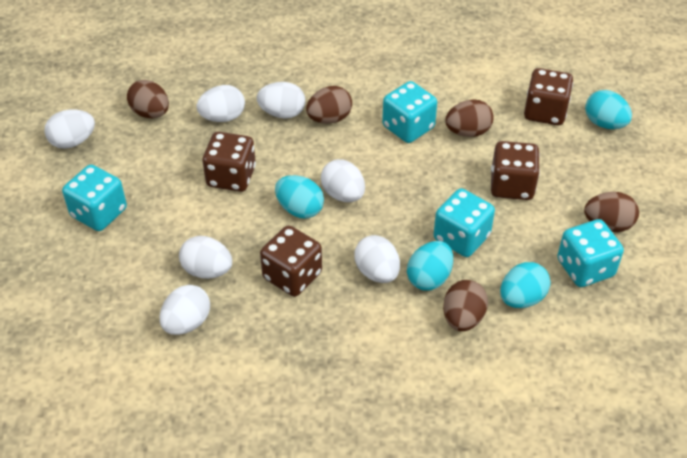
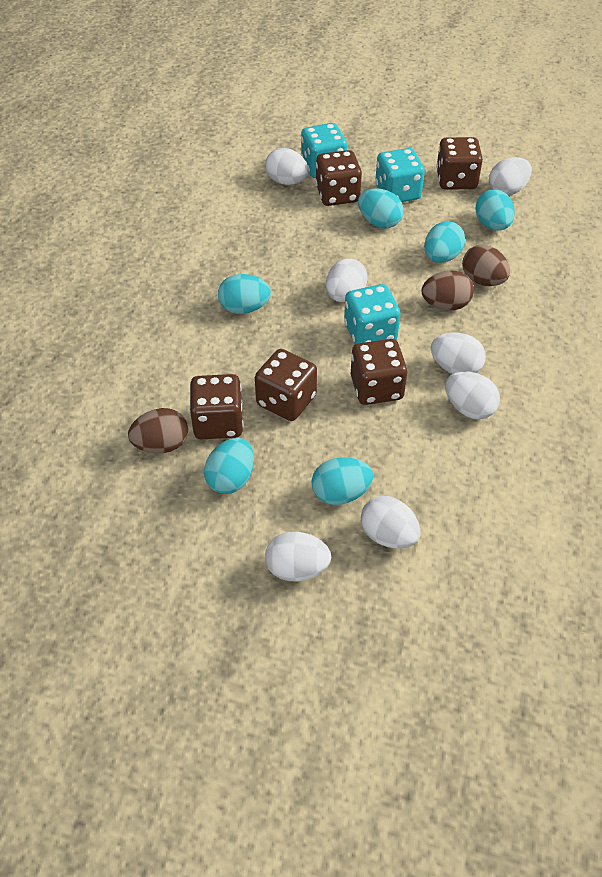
brown dice: 4 -> 5
brown egg: 5 -> 3
turquoise dice: 4 -> 3
turquoise egg: 4 -> 6

